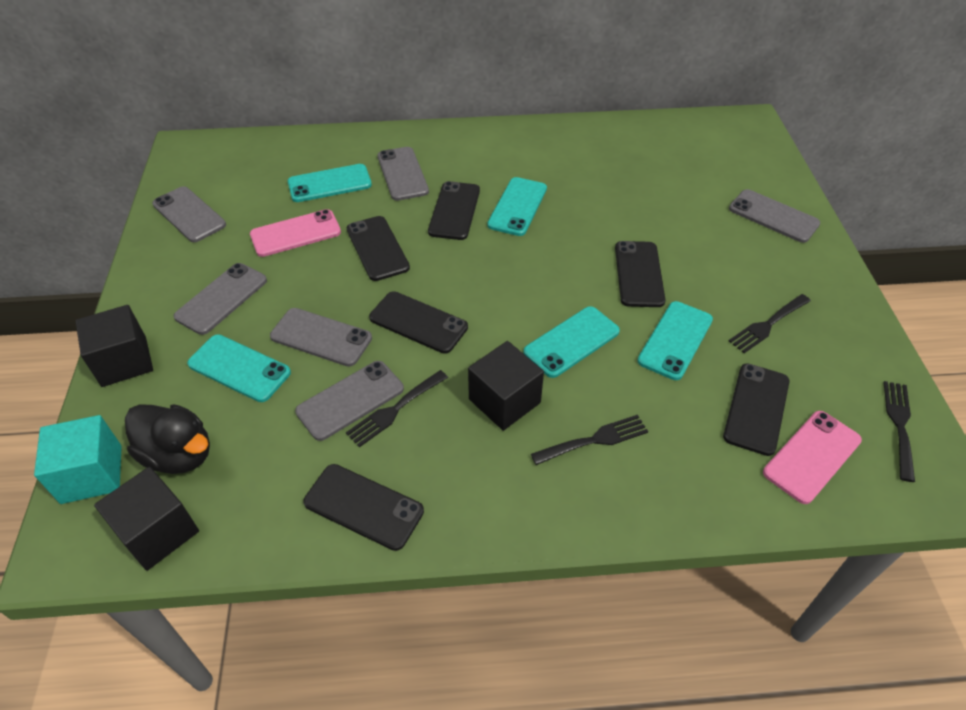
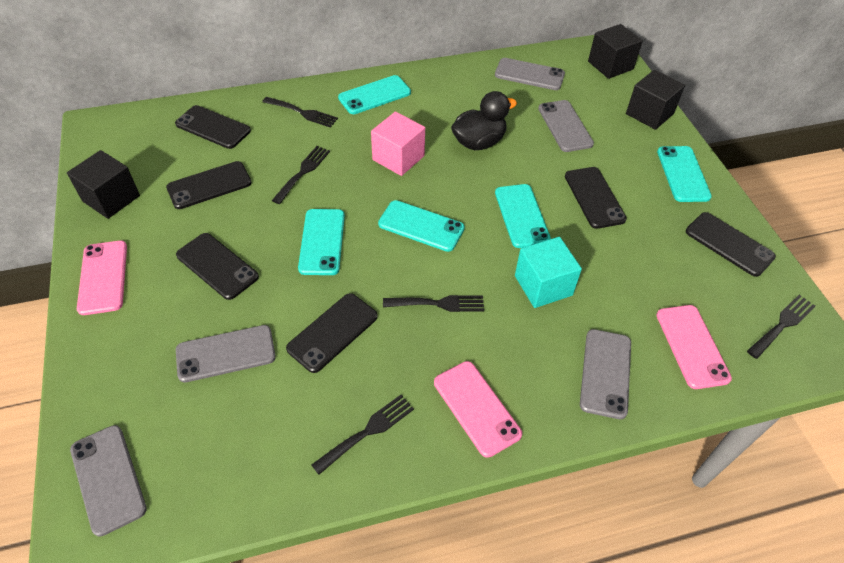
black fork: 4 -> 5
grey phone: 6 -> 5
pink cube: 0 -> 1
pink phone: 2 -> 3

